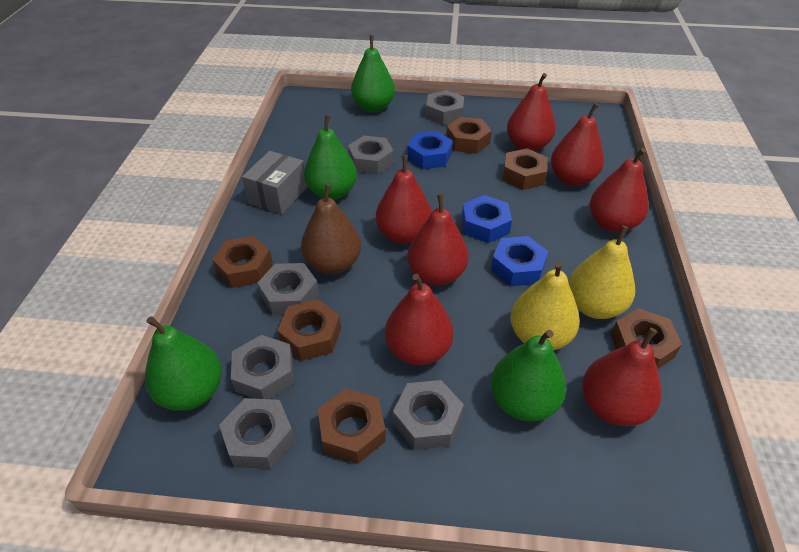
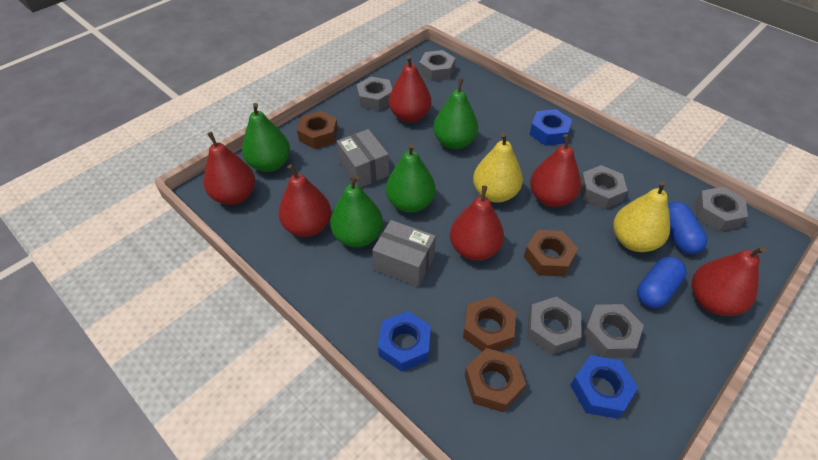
blue capsule: 0 -> 2
brown nut: 6 -> 4
brown pear: 1 -> 0
grey box: 1 -> 2
red pear: 7 -> 6

